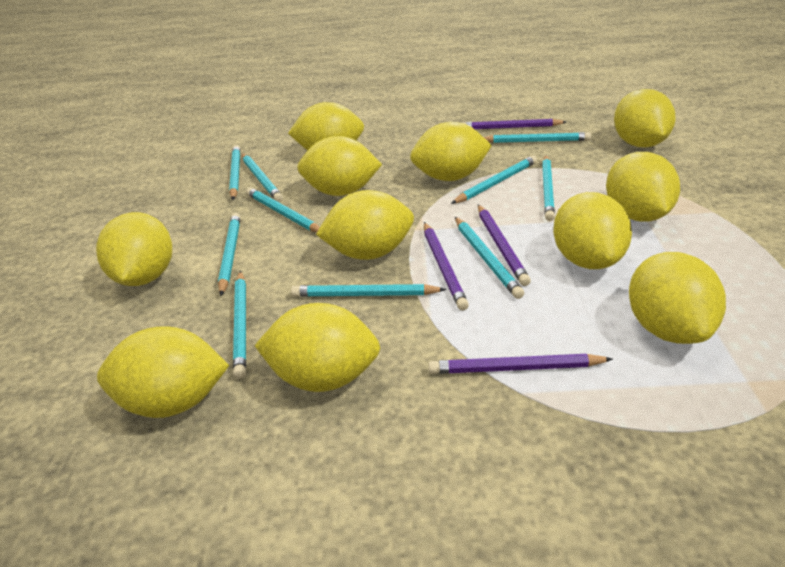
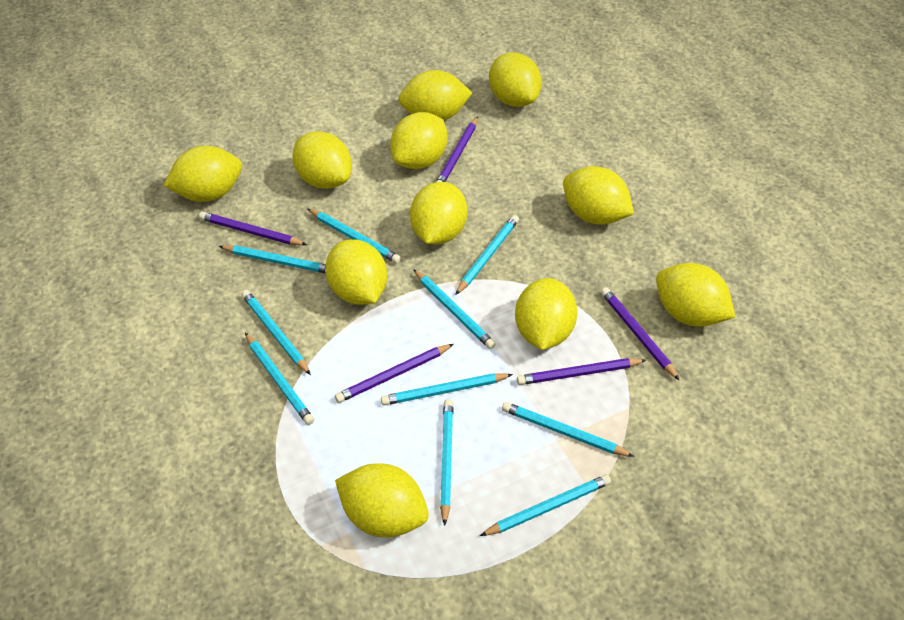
purple pencil: 4 -> 5

